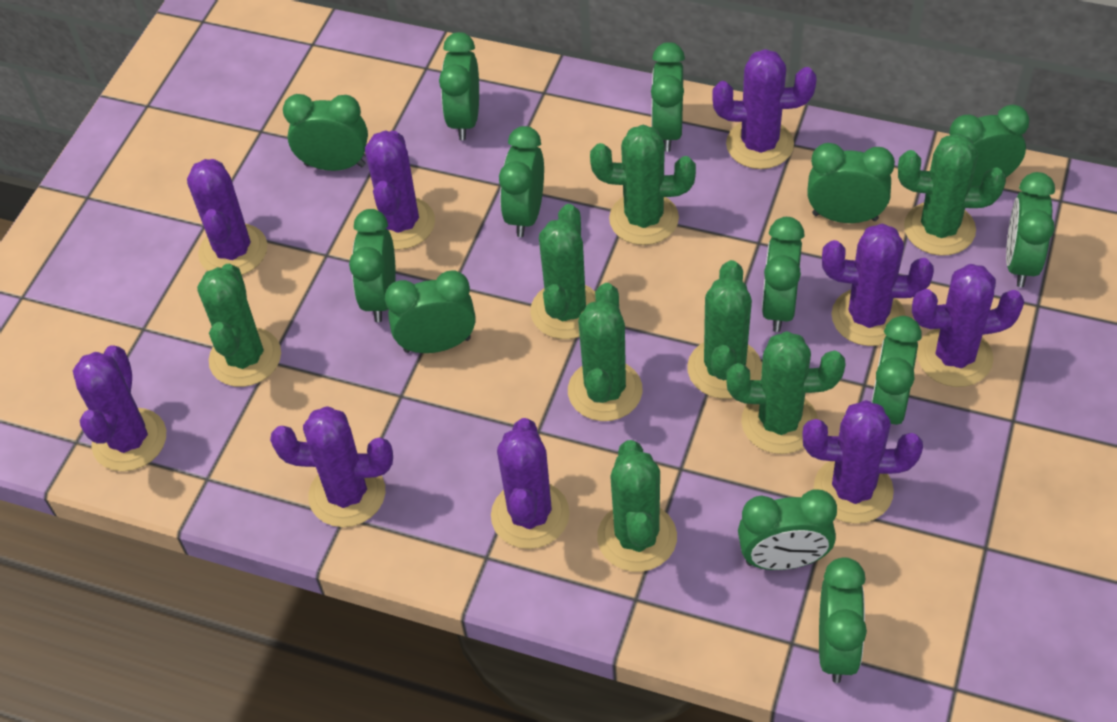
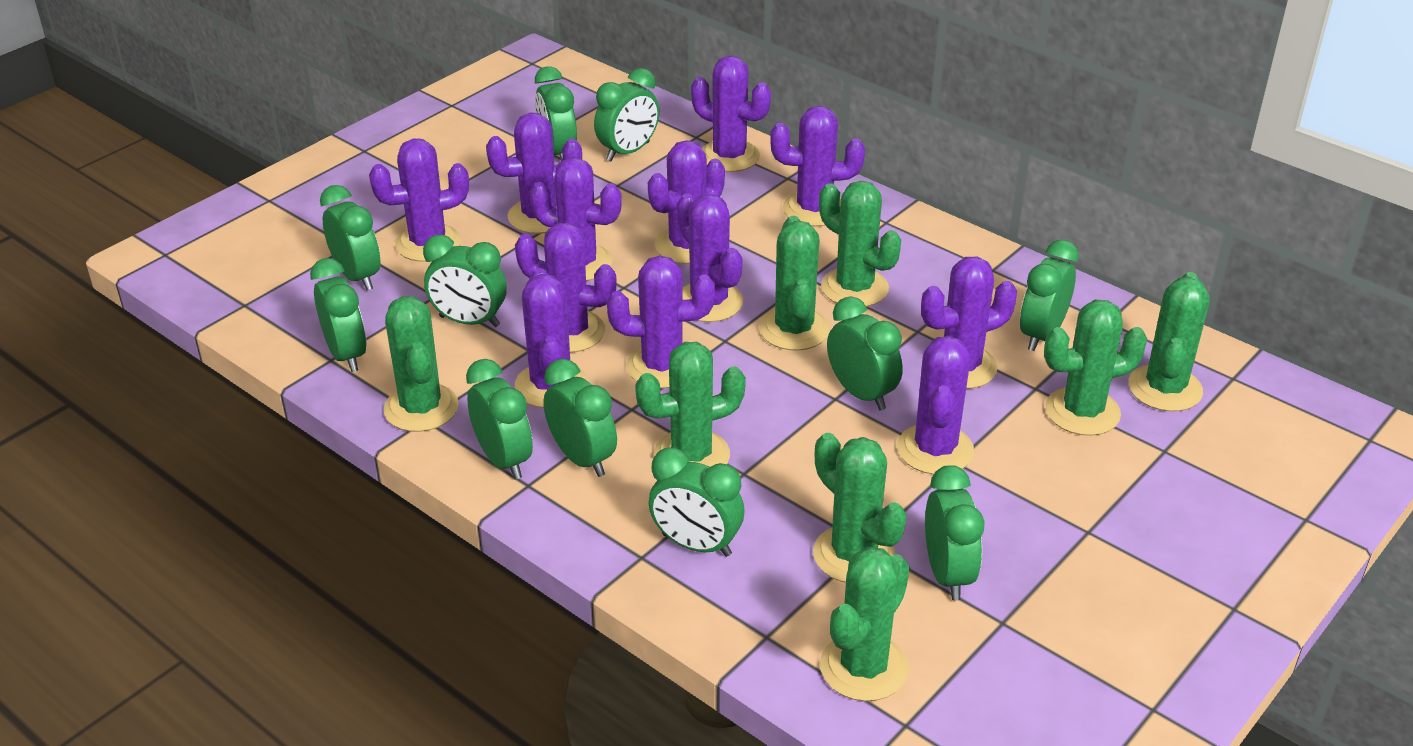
green clock: 13 -> 11
purple cactus: 9 -> 12

